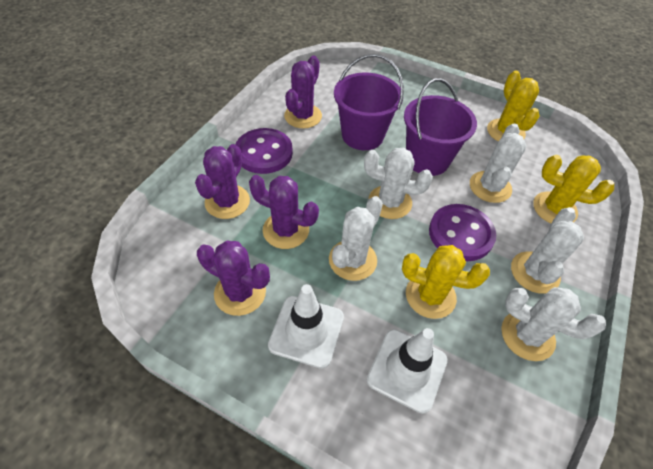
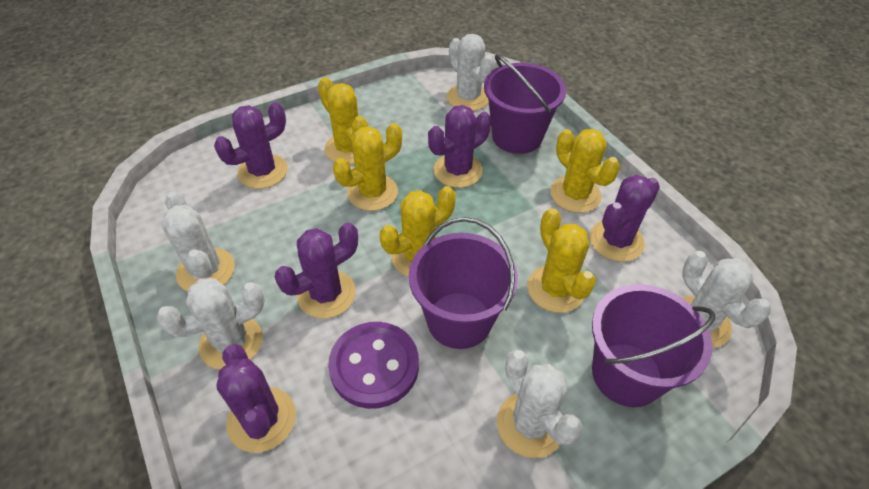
purple bucket: 2 -> 3
purple button: 2 -> 1
purple cactus: 4 -> 5
white traffic cone: 2 -> 0
yellow cactus: 3 -> 5

